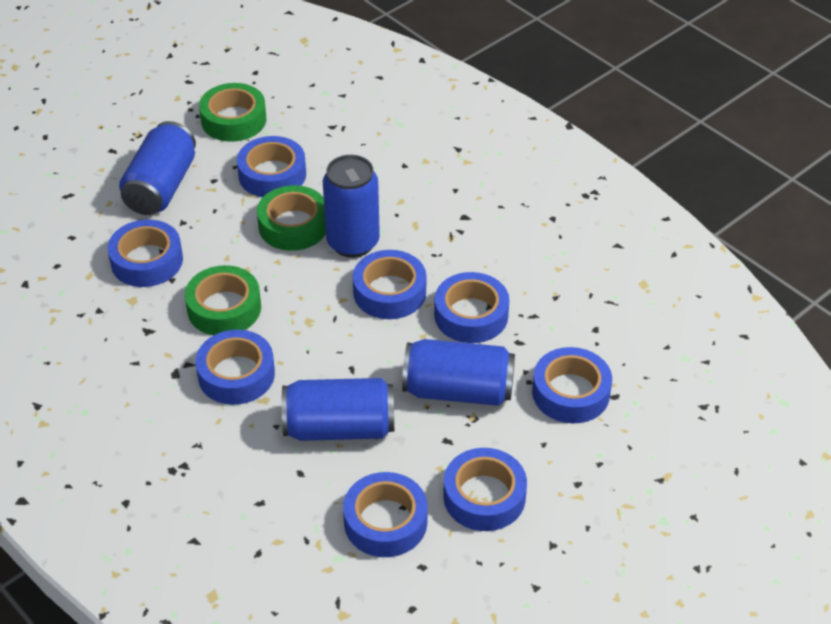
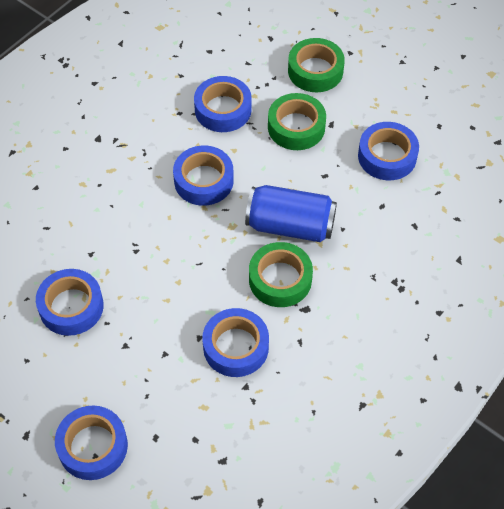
blue can: 4 -> 1
blue tape: 8 -> 6

